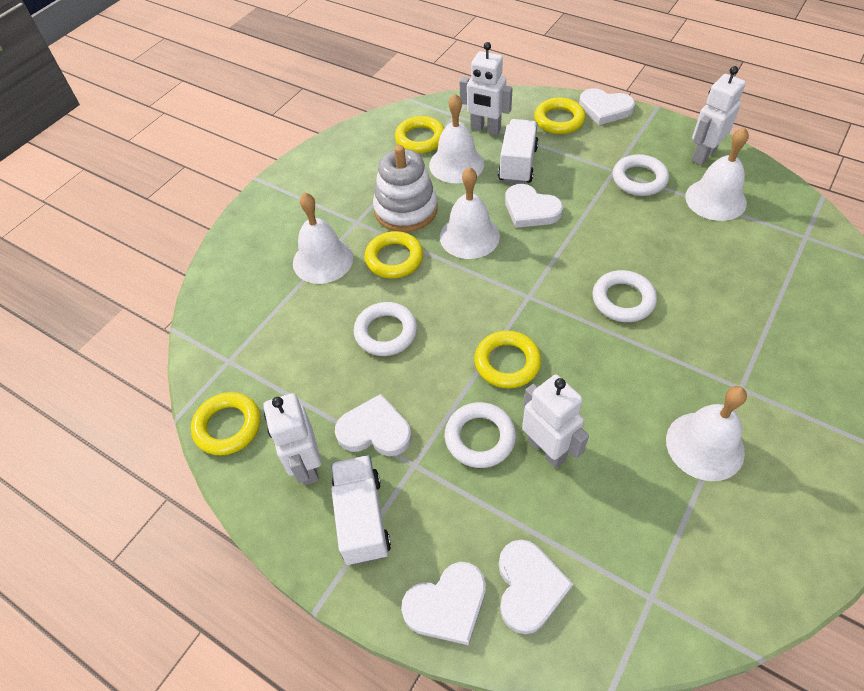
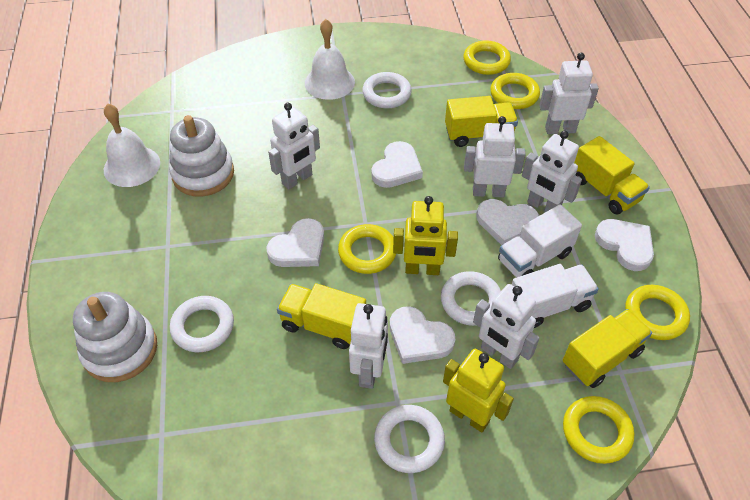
white bell: 5 -> 2
white robot: 4 -> 6
white stacking toy: 1 -> 2
yellow robot: 0 -> 2
yellow truck: 0 -> 4

